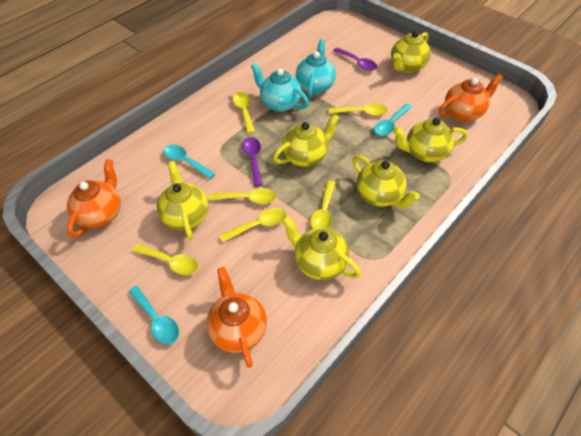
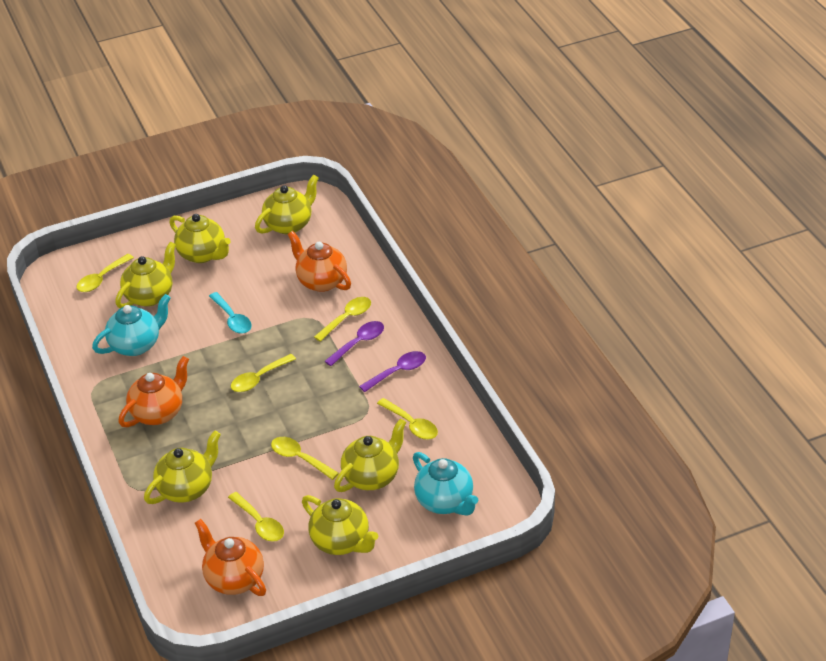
turquoise spoon: 3 -> 1

